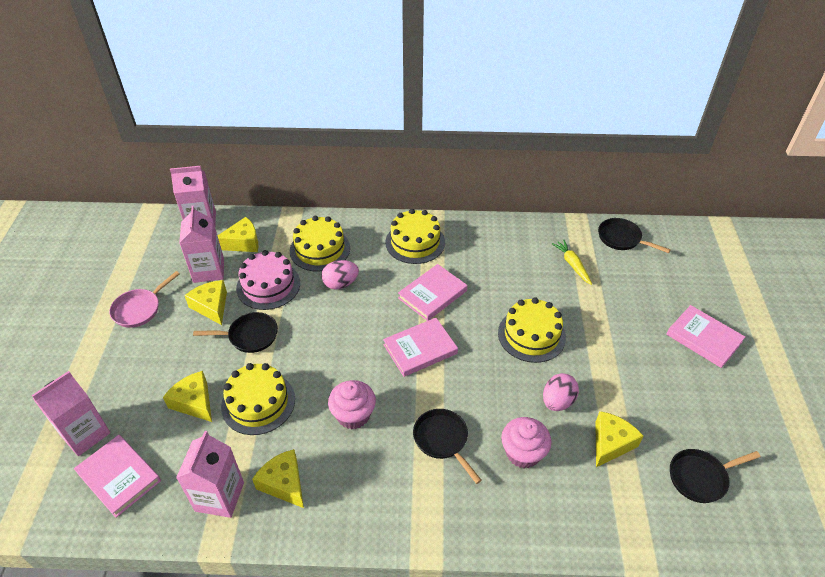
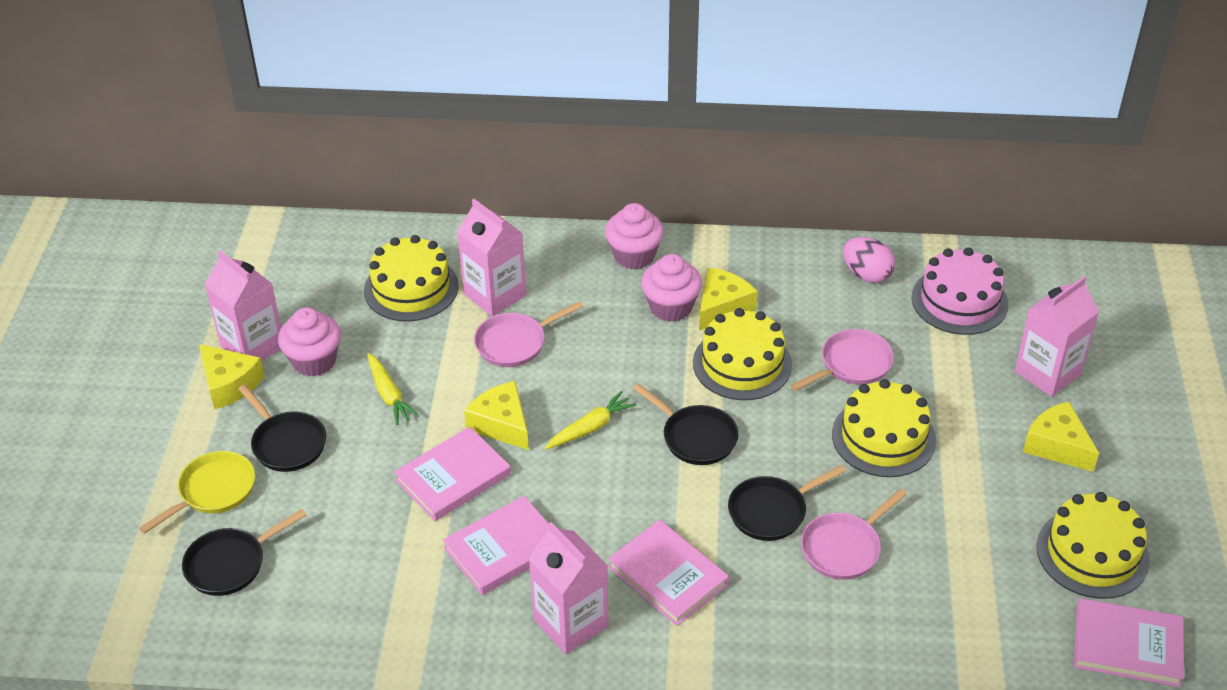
pink cupcake: 2 -> 3
pink egg: 2 -> 1
pink pan: 1 -> 3
yellow carrot: 1 -> 2
yellow cheese: 5 -> 4
yellow pan: 0 -> 1

